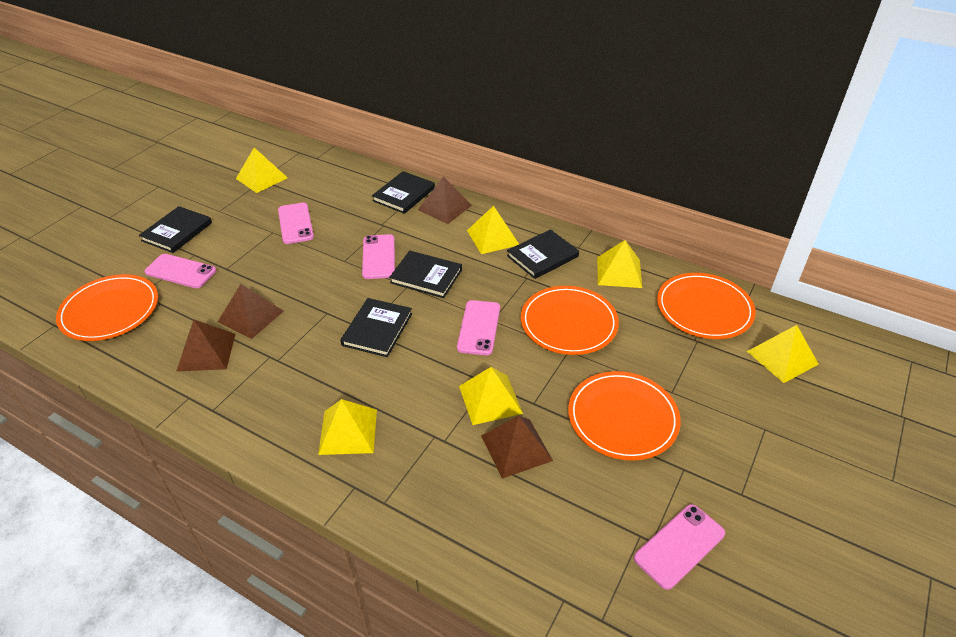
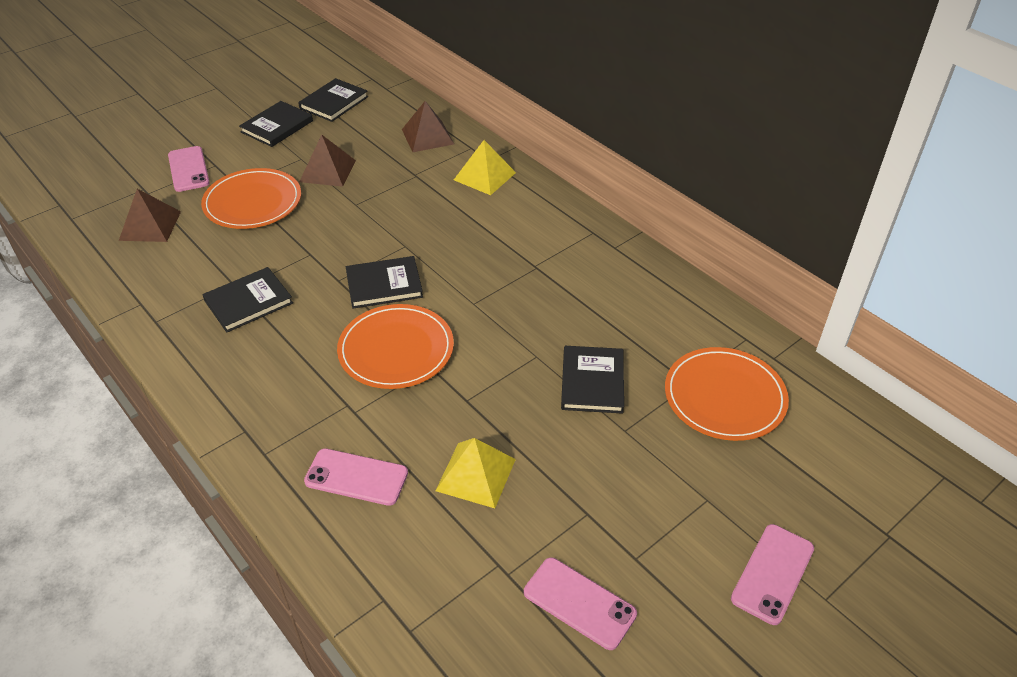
brown pyramid: 4 -> 3
orange plate: 4 -> 3
pink phone: 5 -> 4
yellow pyramid: 6 -> 2

